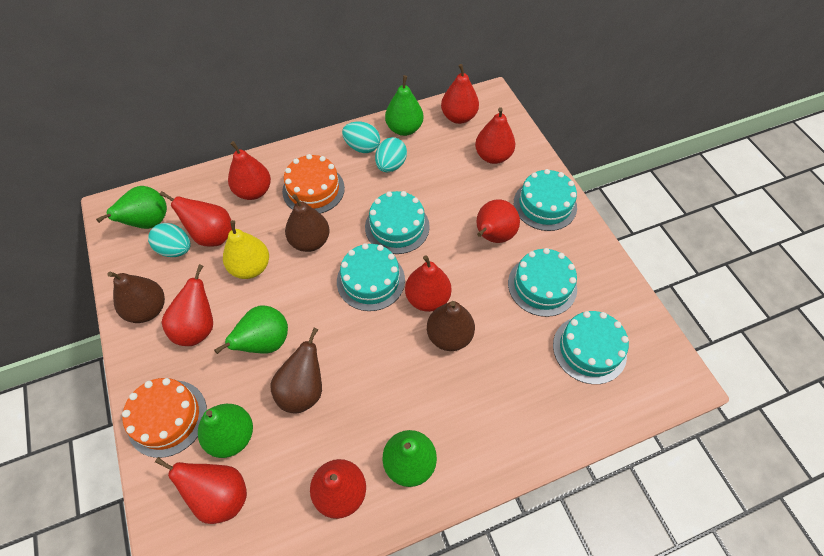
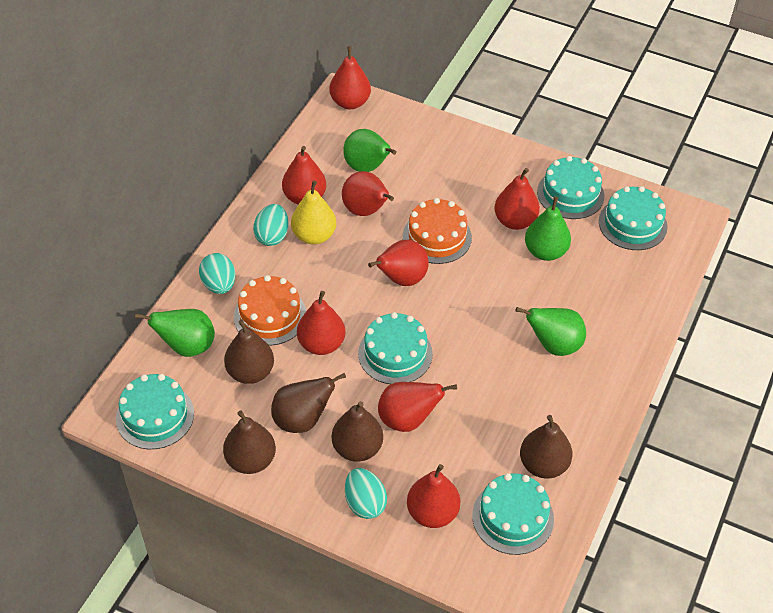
brown pear: 4 -> 5
green pear: 5 -> 4
red pear: 9 -> 8

